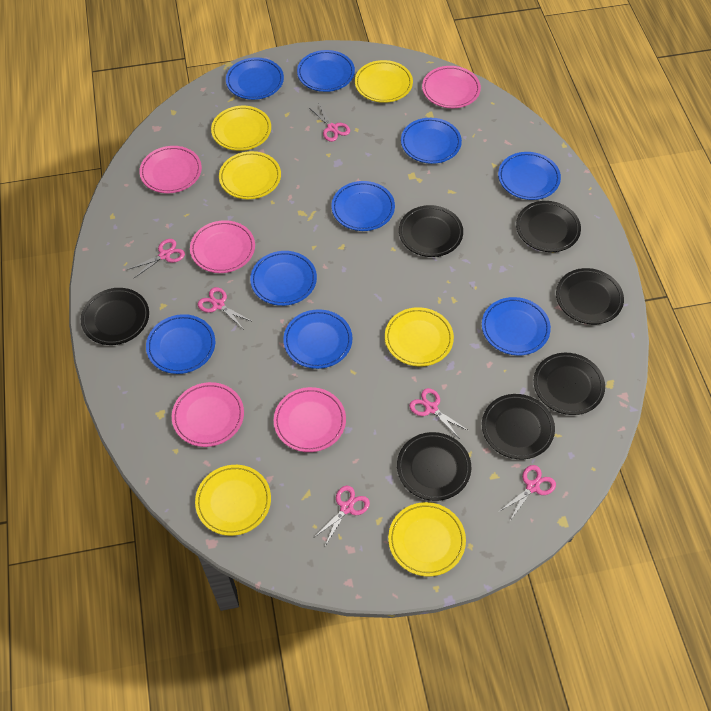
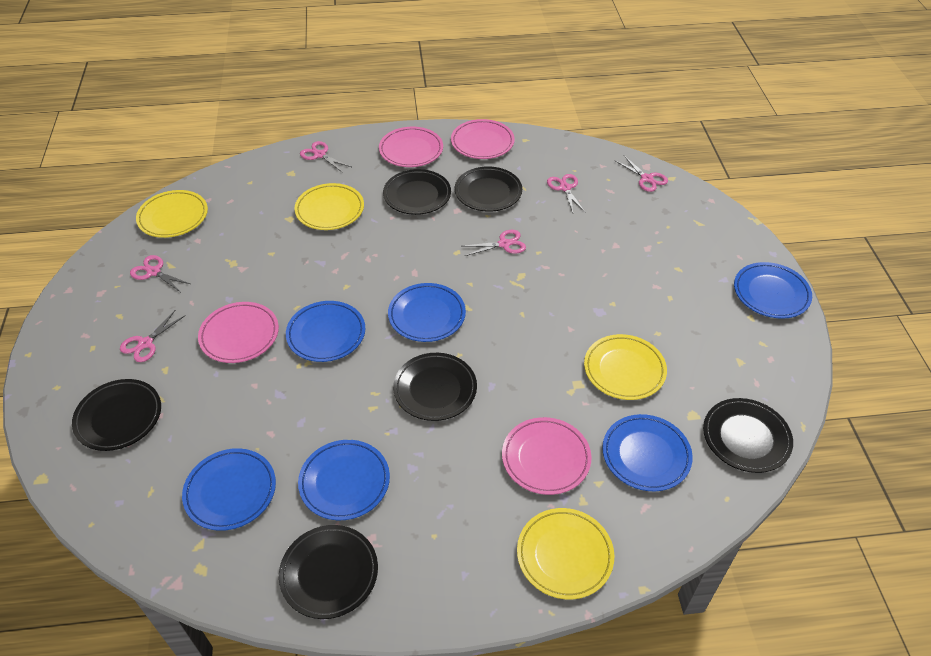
black plate: 7 -> 6
blue plate: 9 -> 6
pink plate: 5 -> 4
yellow plate: 6 -> 4

